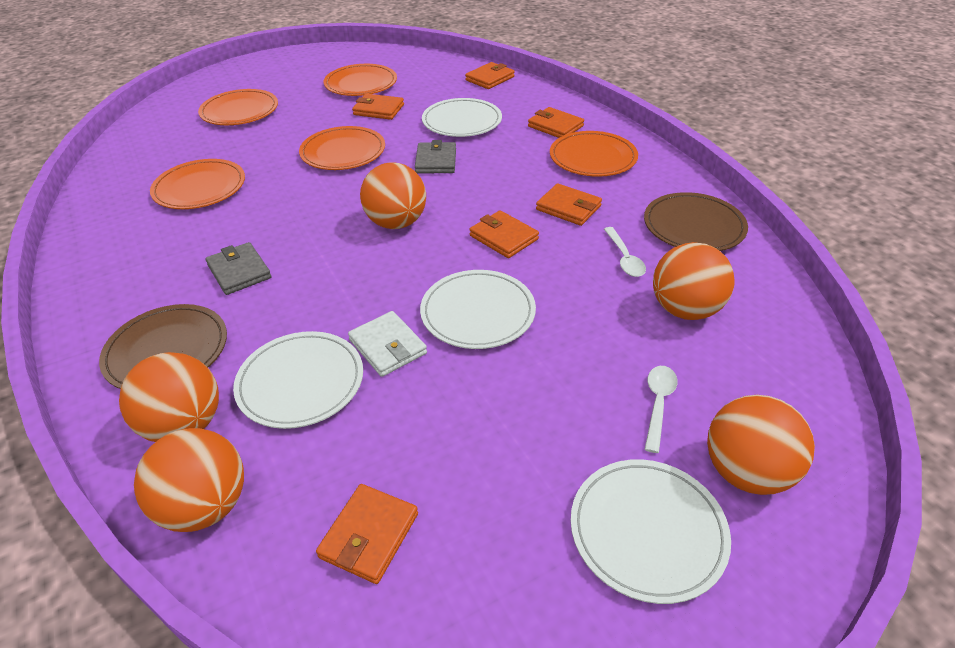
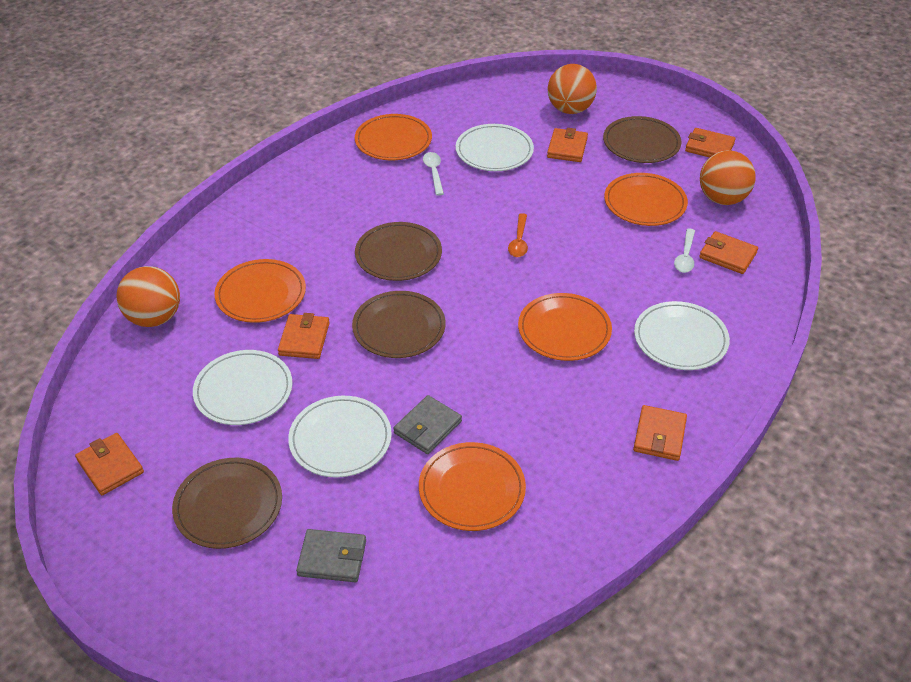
brown plate: 2 -> 4
orange ball: 5 -> 3
orange spoon: 0 -> 1
white wallet: 1 -> 0

